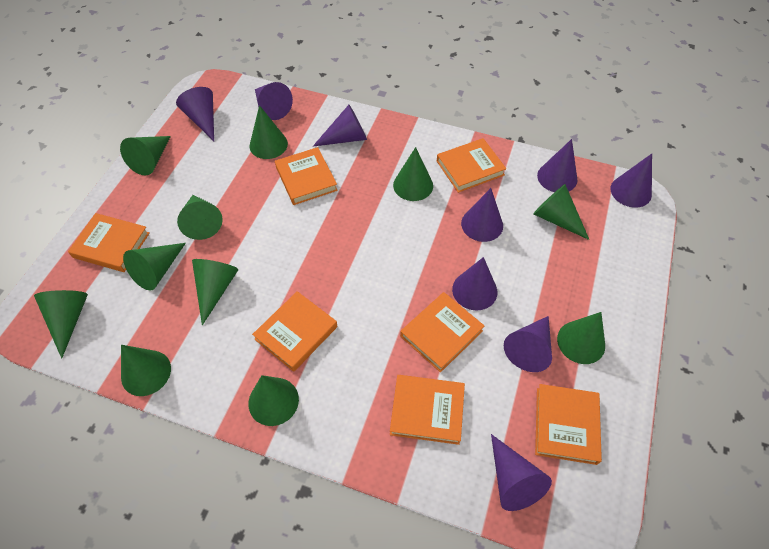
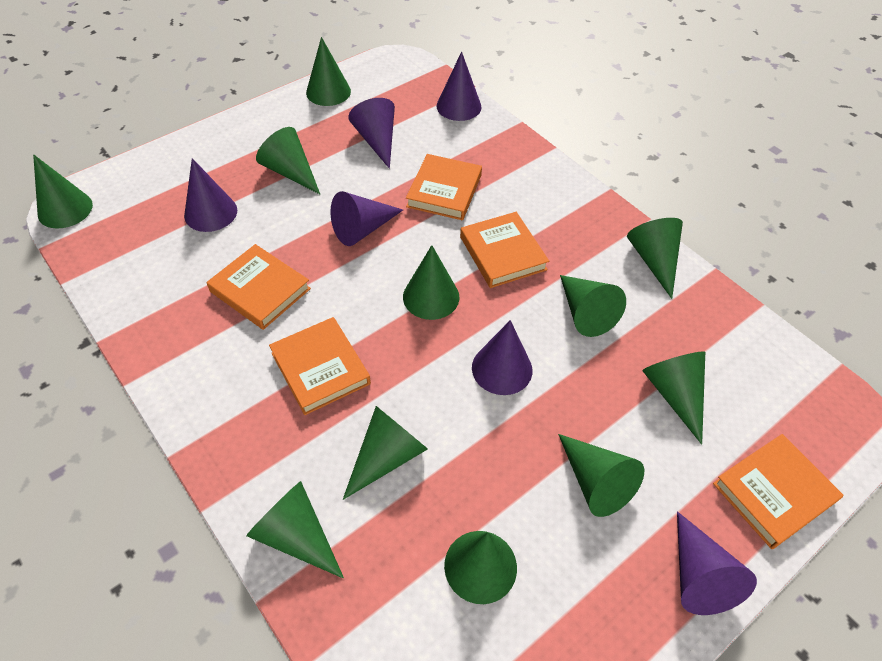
orange book: 7 -> 5
purple cone: 9 -> 6

